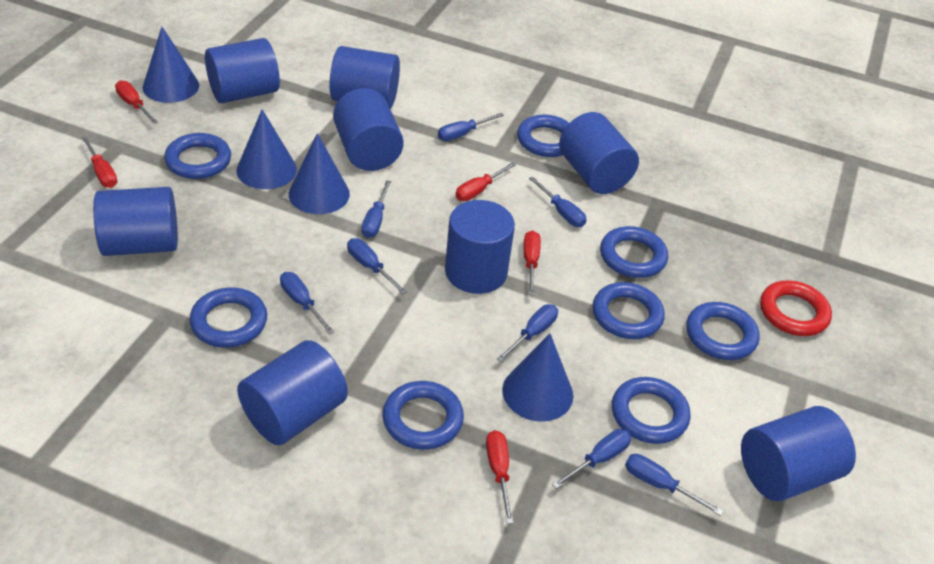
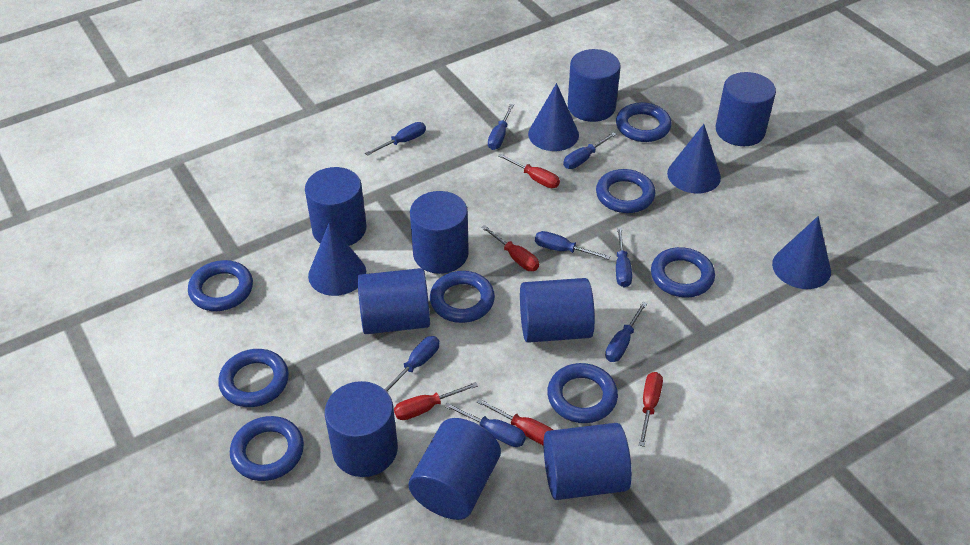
blue cylinder: 8 -> 9
red ring: 1 -> 0

